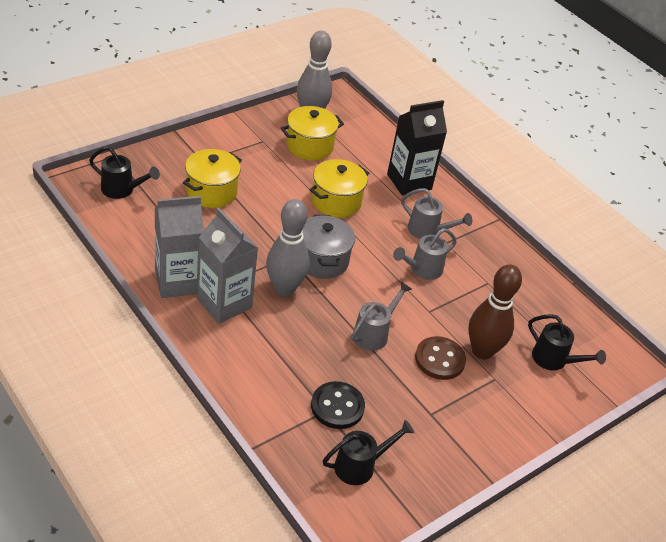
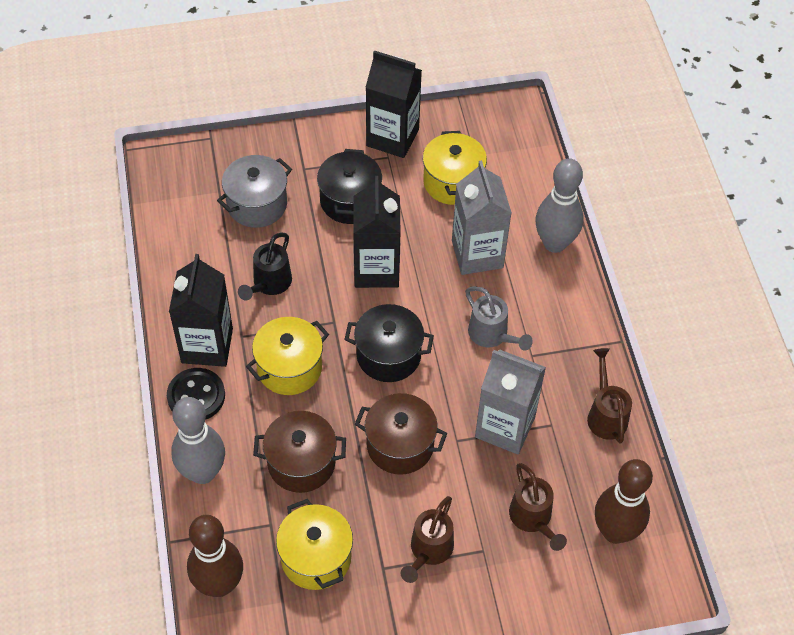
black carton: 1 -> 3
black pot: 0 -> 2
black watering can: 3 -> 1
brown bowling pin: 1 -> 2
brown button: 1 -> 0
brown pot: 0 -> 2
brown watering can: 0 -> 3
grey watering can: 3 -> 1

